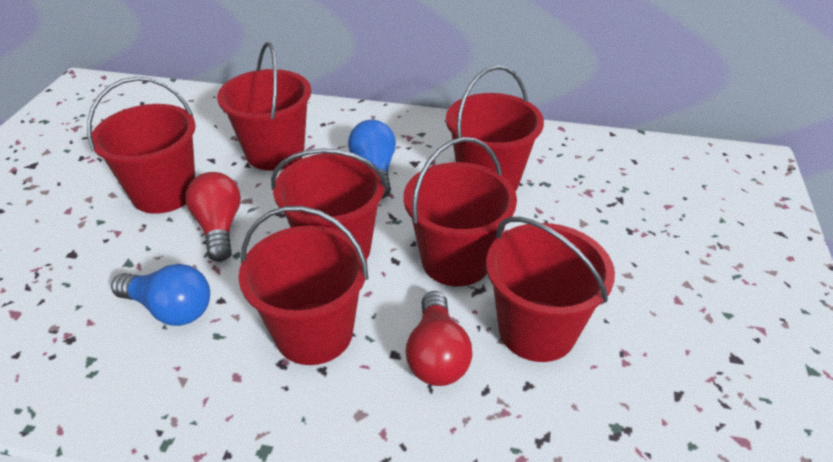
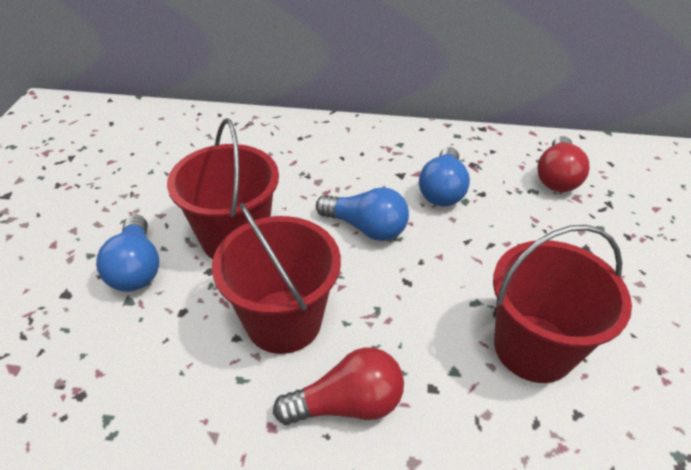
blue light bulb: 2 -> 3
red bucket: 7 -> 3

